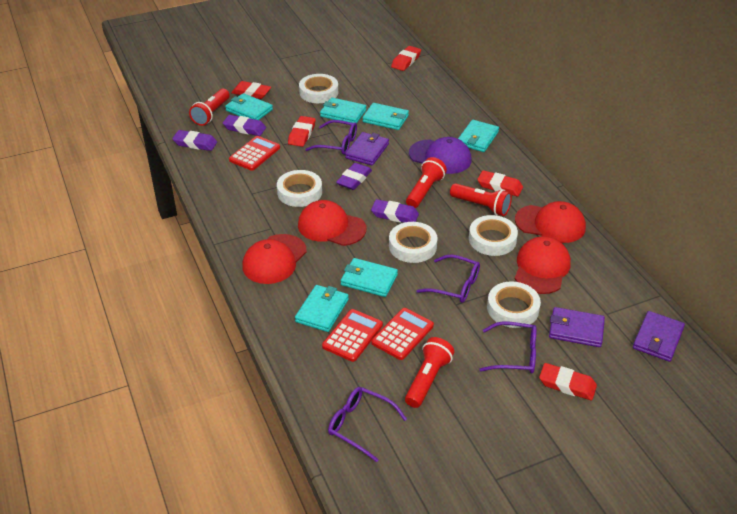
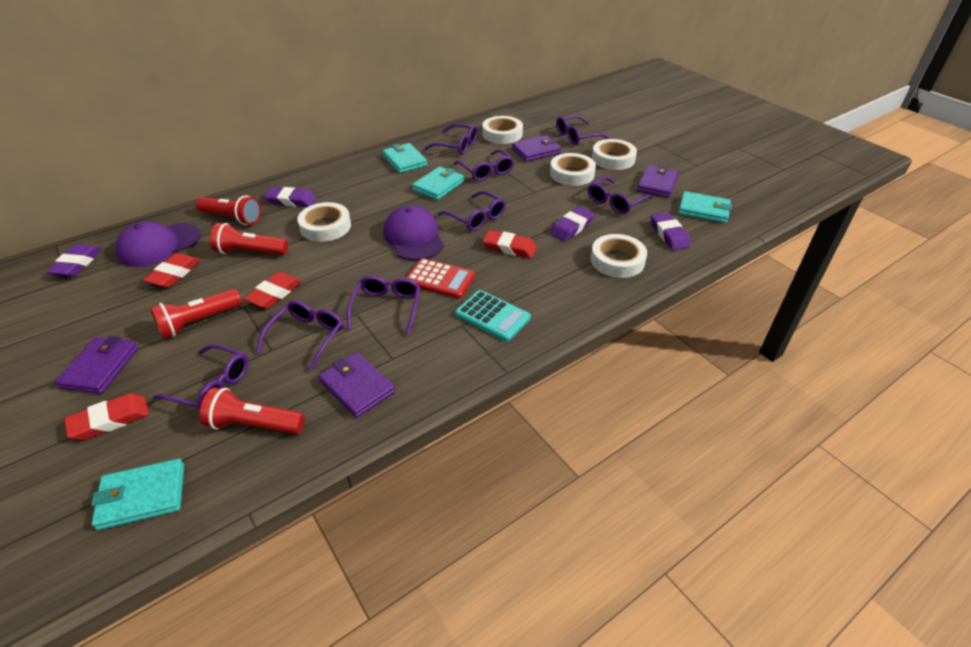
purple cap: 1 -> 2
purple glasses: 4 -> 8
purple wallet: 3 -> 4
red calculator: 3 -> 1
red cap: 4 -> 0
red eraser: 5 -> 4
turquoise calculator: 0 -> 1
turquoise wallet: 6 -> 4

